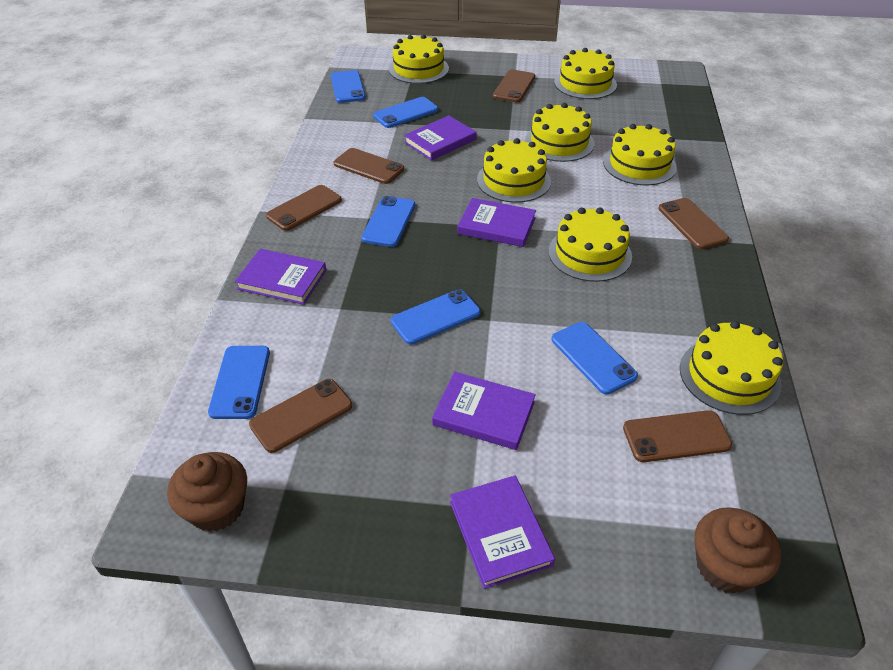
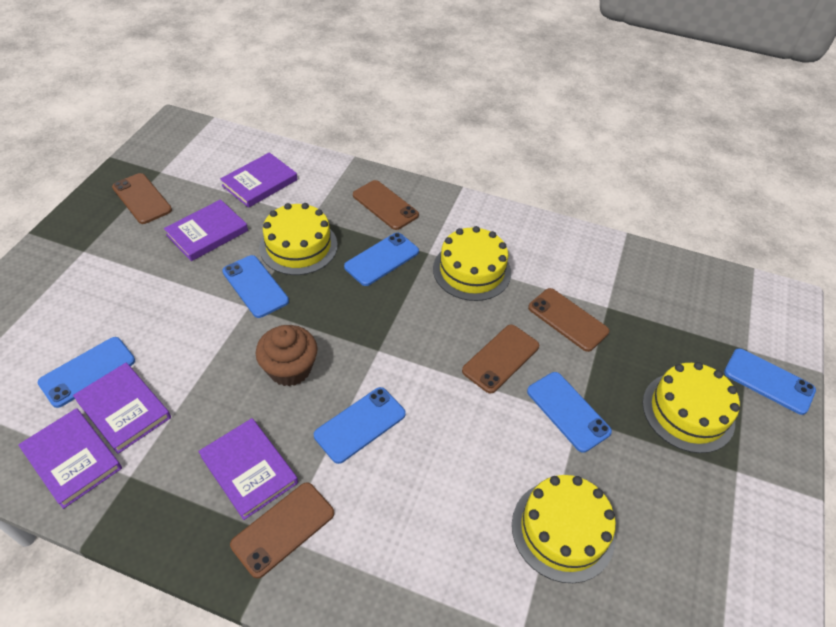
brown cupcake: 2 -> 1
brown phone: 6 -> 5
yellow cake: 7 -> 4

